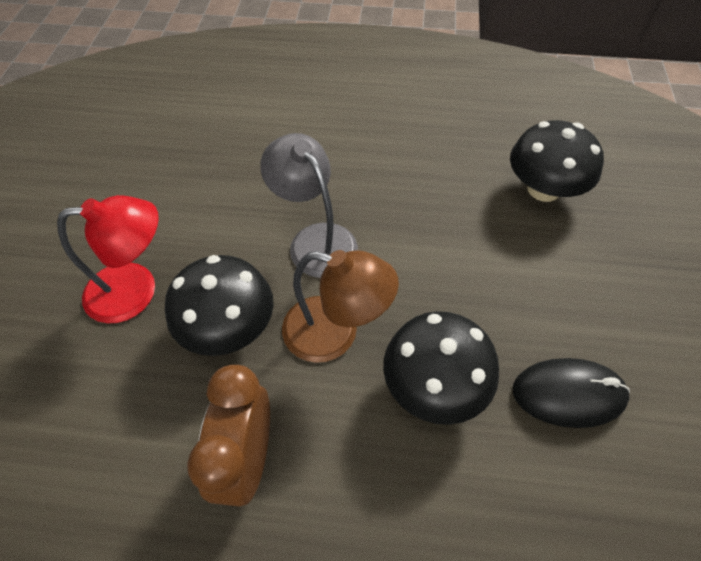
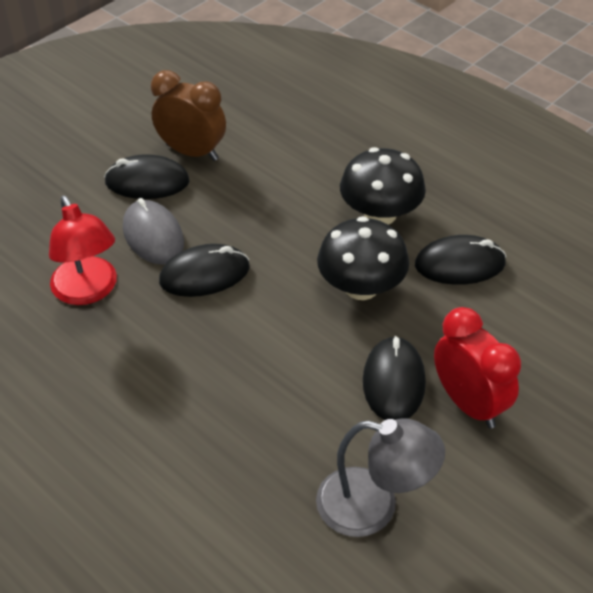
black mouse: 1 -> 4
black mushroom: 3 -> 2
brown lamp: 1 -> 0
grey mouse: 0 -> 1
red clock: 0 -> 1

